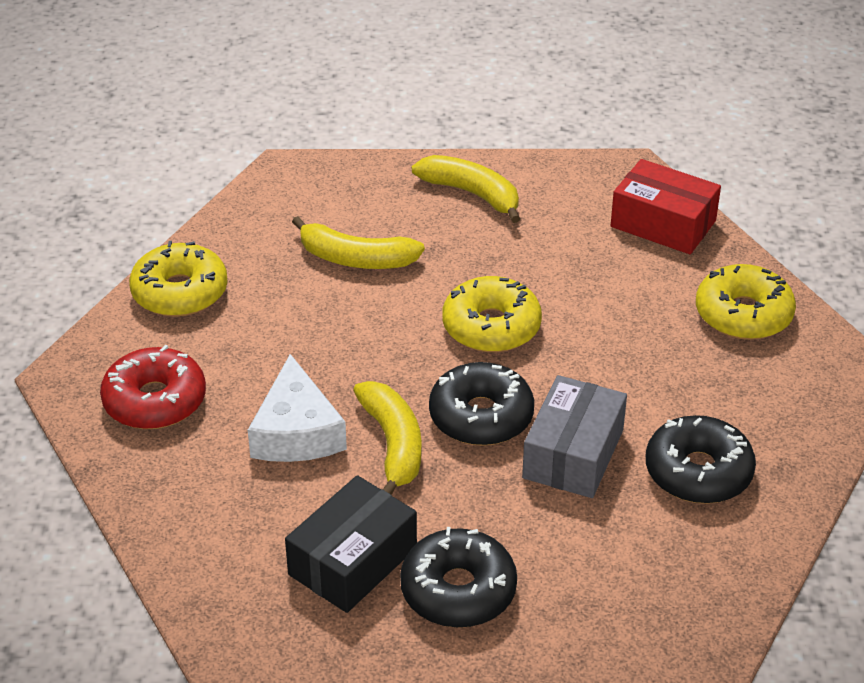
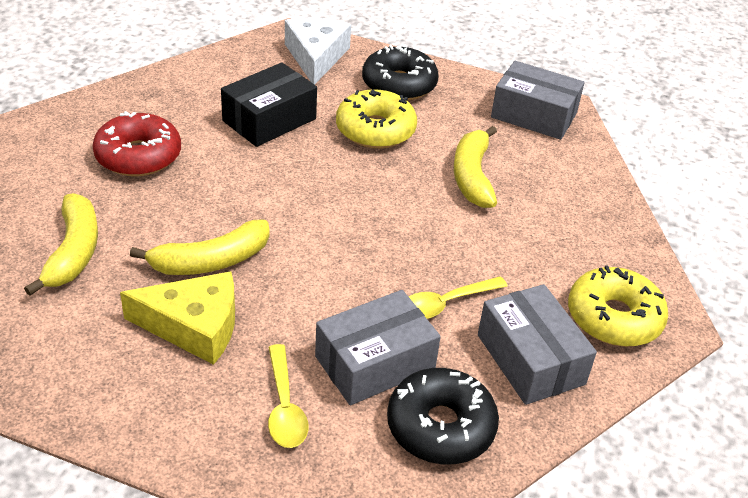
black donut: 3 -> 2
grey box: 1 -> 3
red box: 1 -> 0
yellow cheese: 0 -> 1
yellow donut: 3 -> 2
yellow spoon: 0 -> 2

